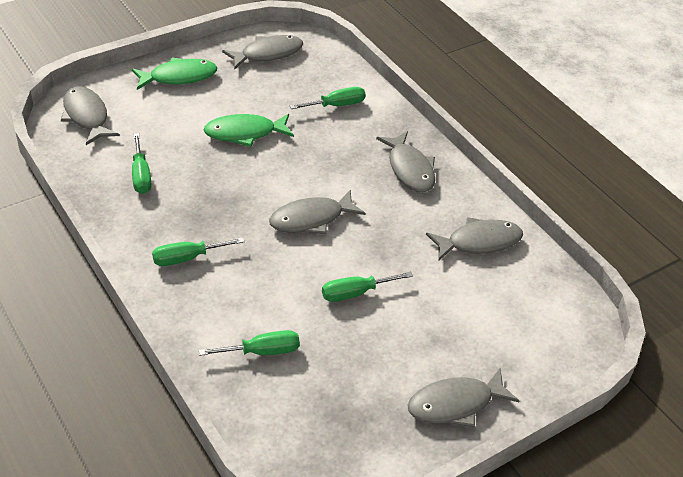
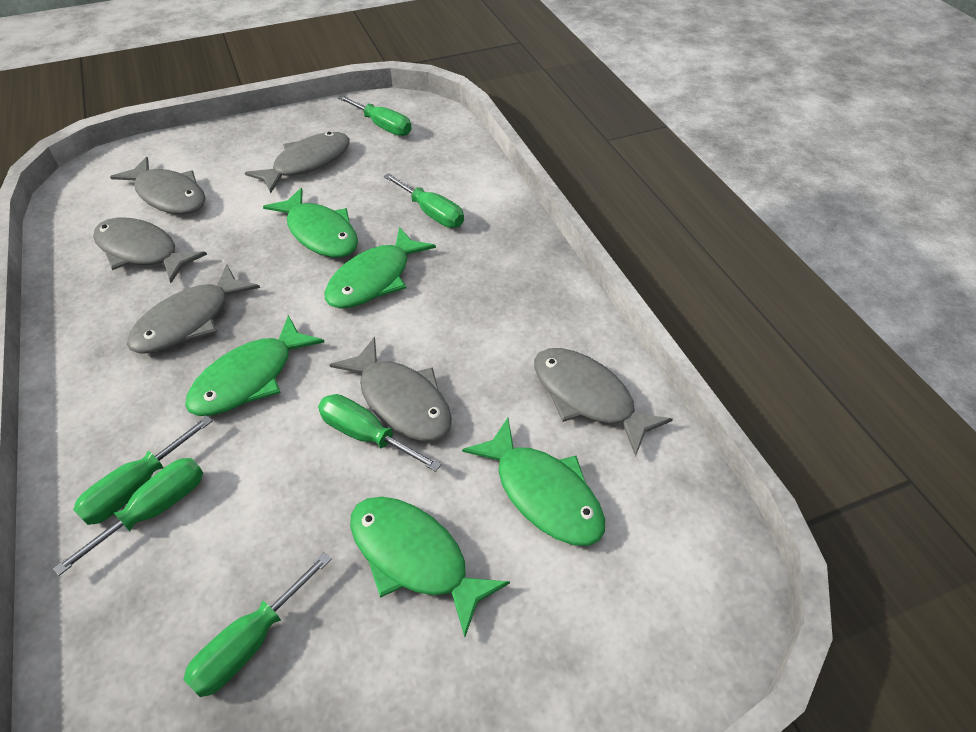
green fish: 2 -> 5
green screwdriver: 5 -> 6

